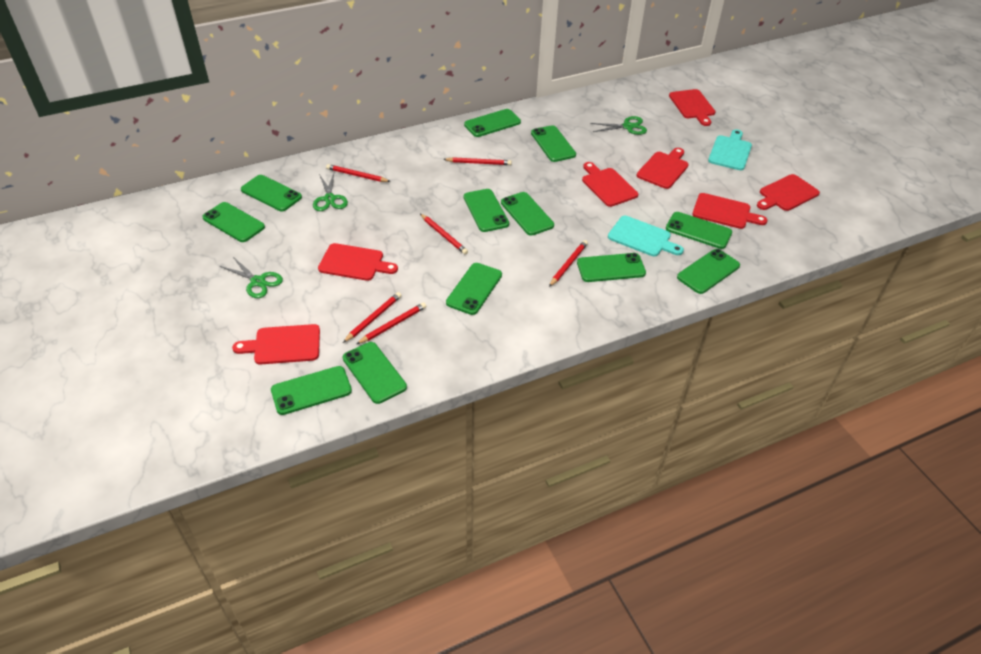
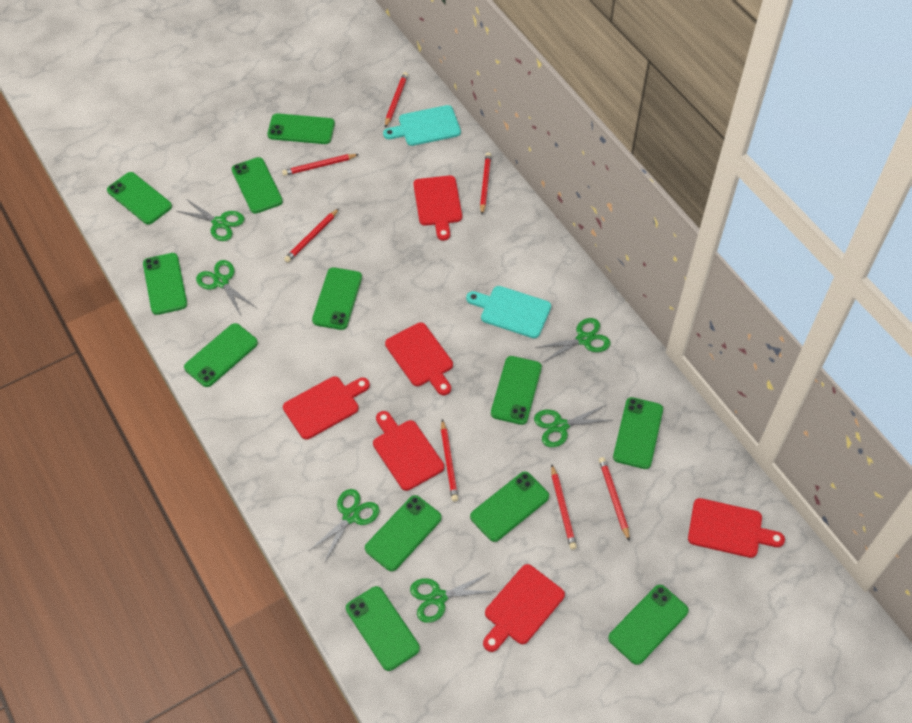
green scissors: 3 -> 6
red cutting board: 7 -> 6
red pencil: 6 -> 7

